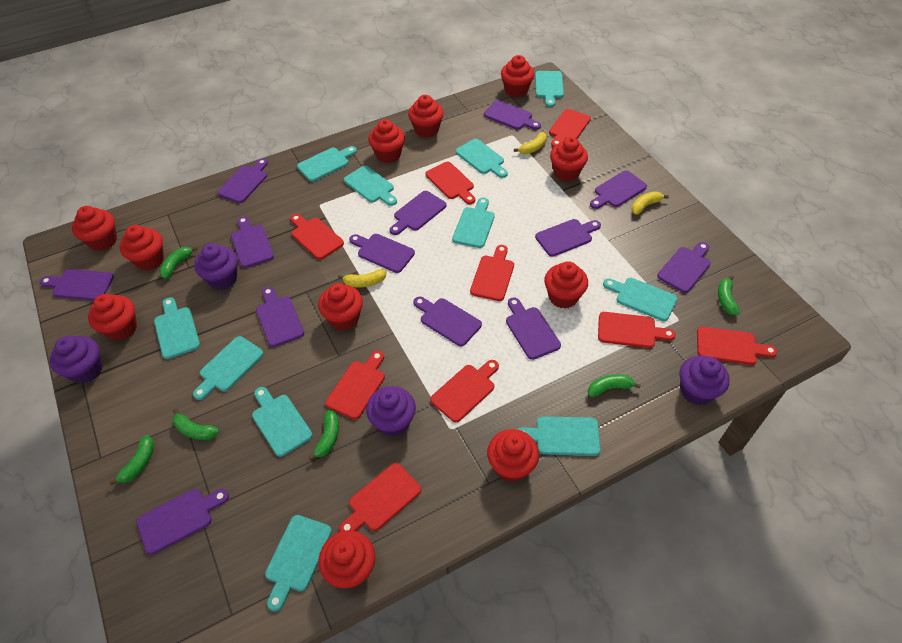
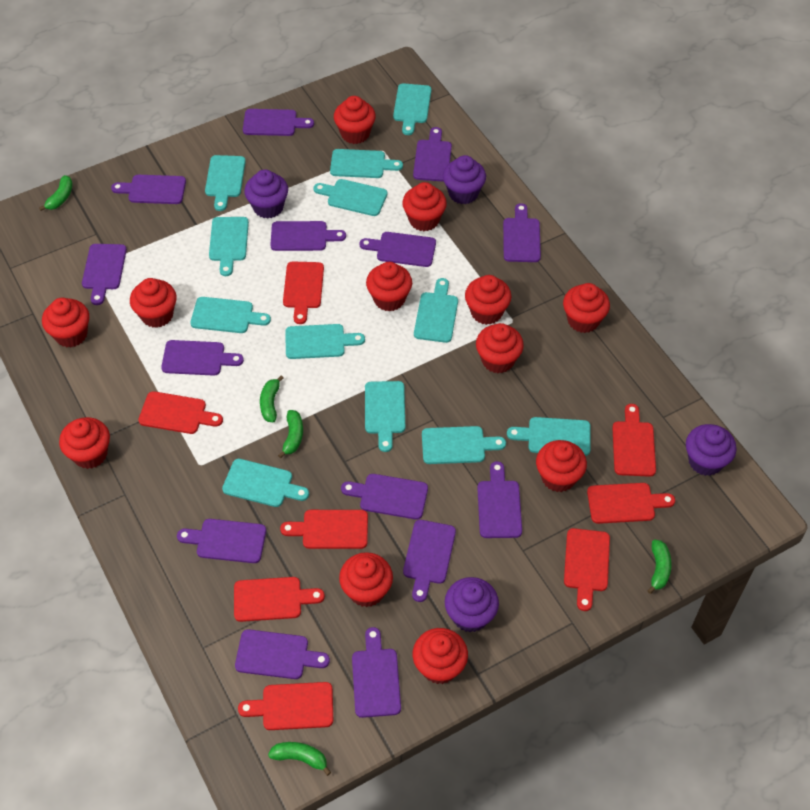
green banana: 6 -> 5
purple cutting board: 13 -> 14
red cupcake: 11 -> 12
red cutting board: 9 -> 8
turquoise cutting board: 11 -> 12
yellow banana: 3 -> 0

